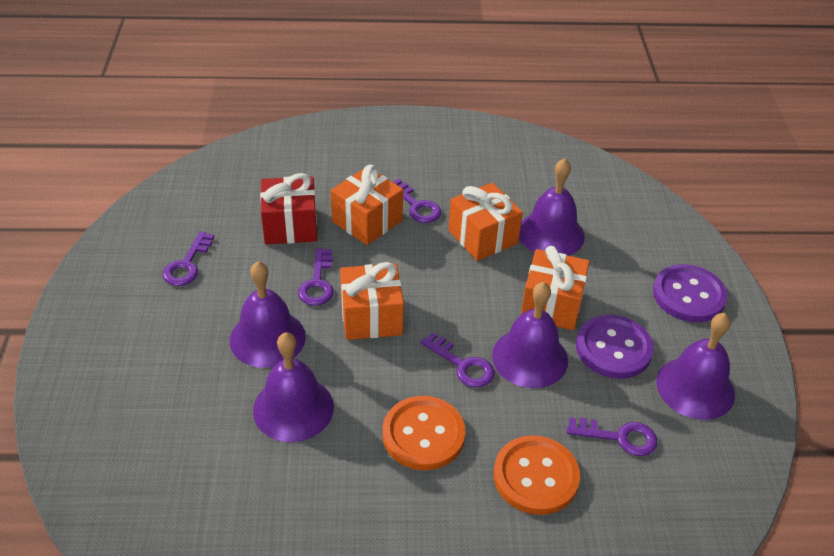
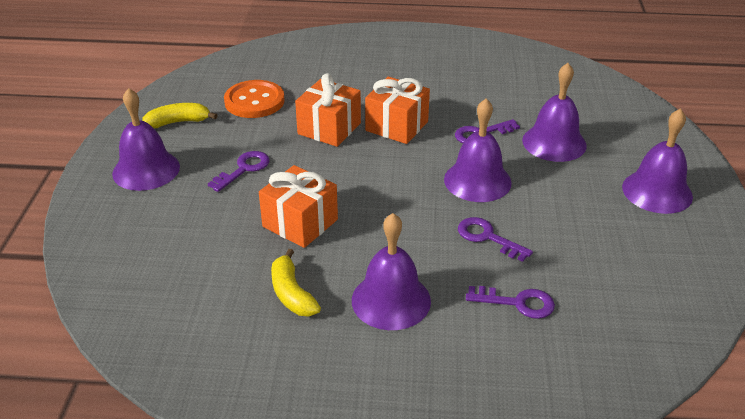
orange button: 2 -> 1
orange gift: 4 -> 3
purple button: 2 -> 0
purple key: 5 -> 4
red gift: 1 -> 0
yellow banana: 0 -> 2

